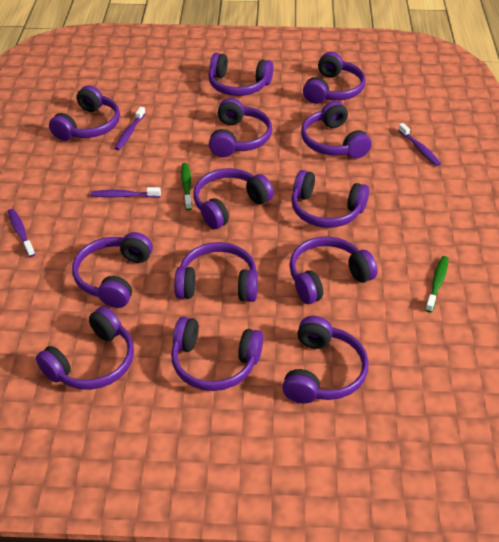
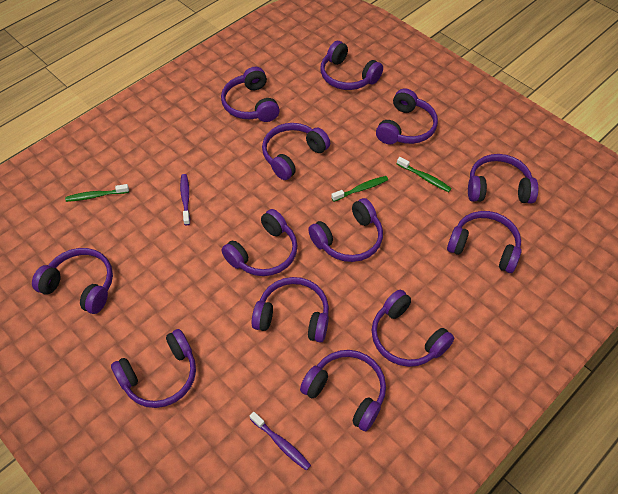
green toothbrush: 2 -> 3
purple toothbrush: 4 -> 2

